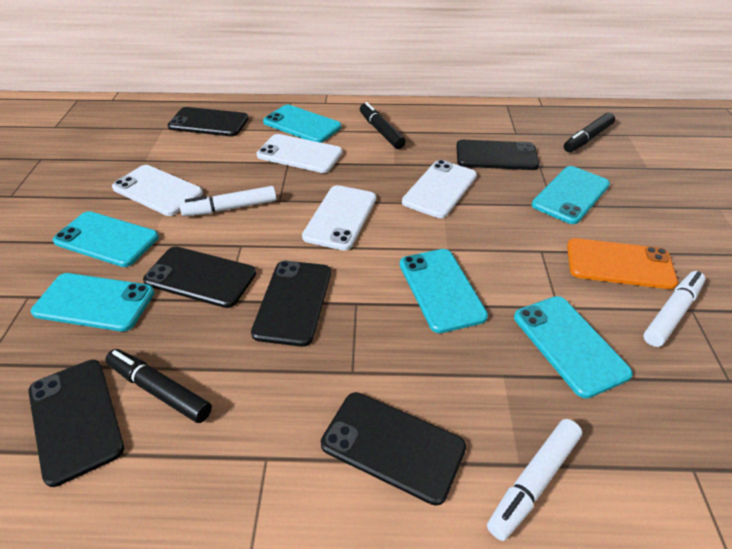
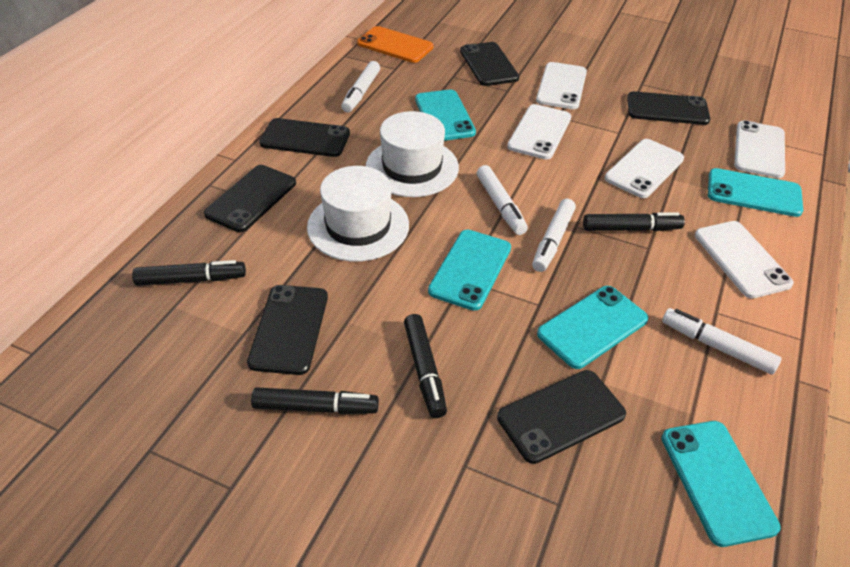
black marker: 3 -> 4
turquoise phone: 6 -> 5
white hat: 0 -> 2
white marker: 3 -> 4
white phone: 4 -> 5

